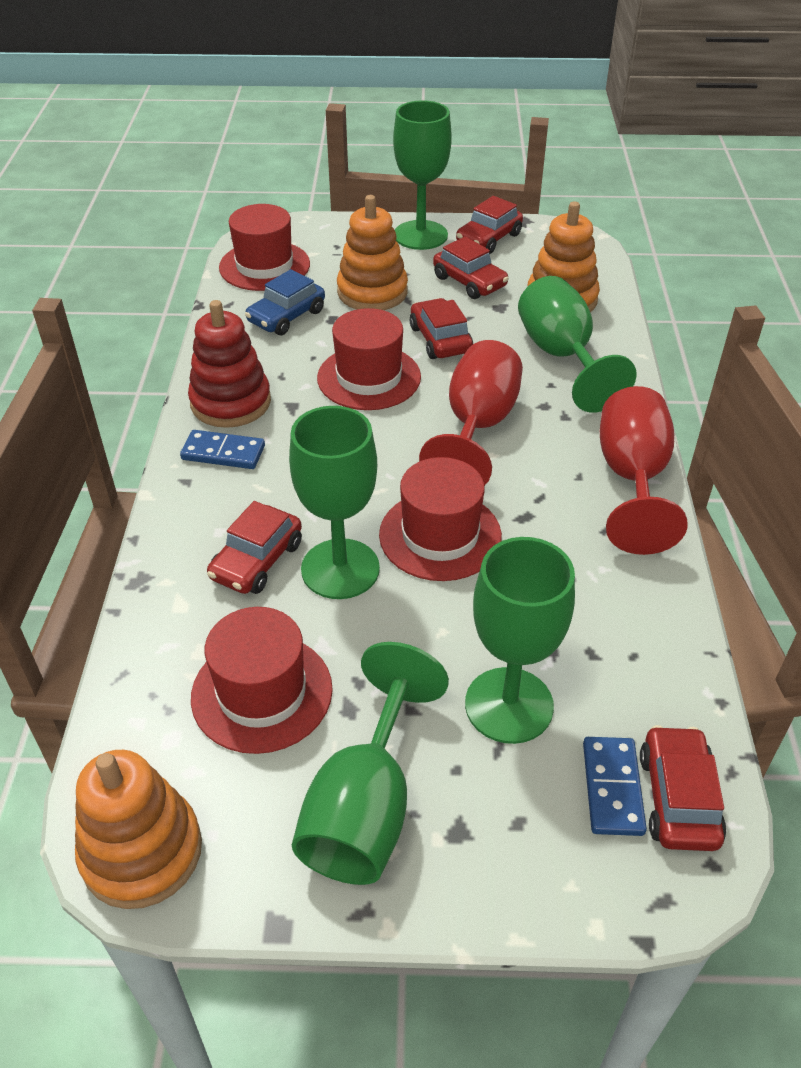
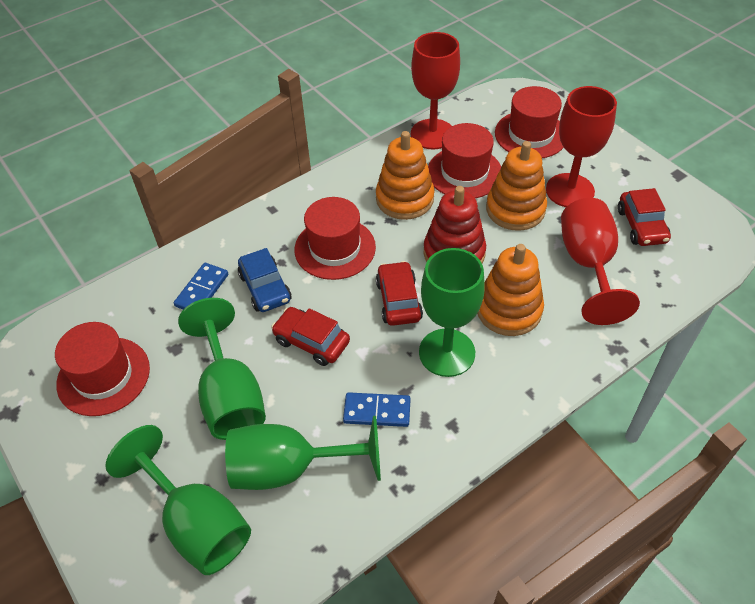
green goblet: 5 -> 4
red car: 5 -> 3
red goblet: 2 -> 3

